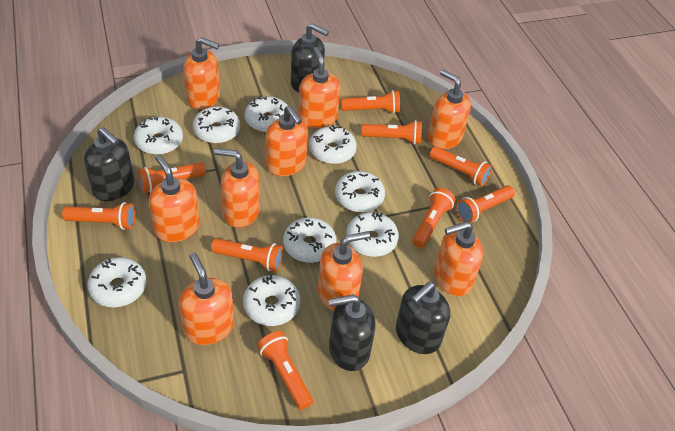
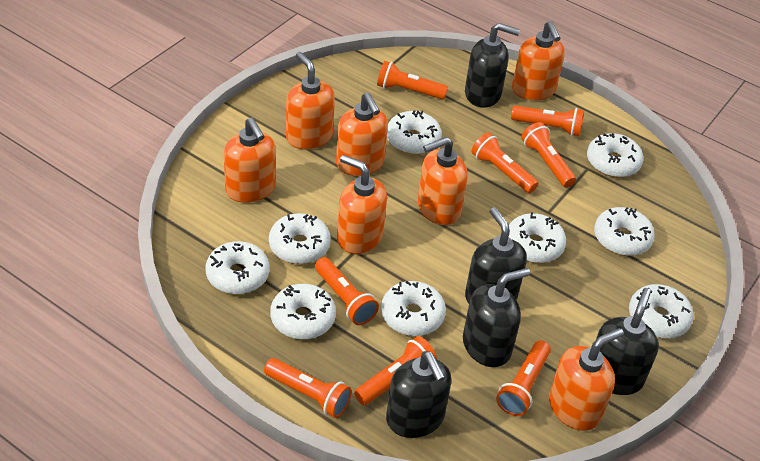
black soap dispenser: 4 -> 5
orange flashlight: 9 -> 8
orange soap dispenser: 9 -> 7

